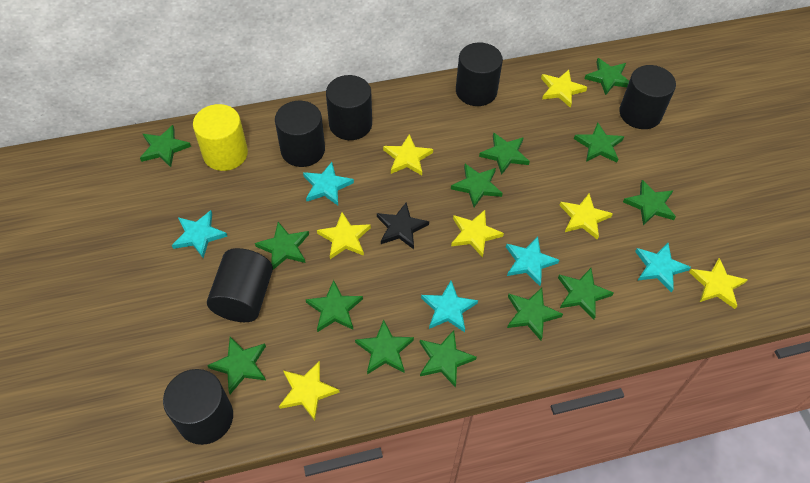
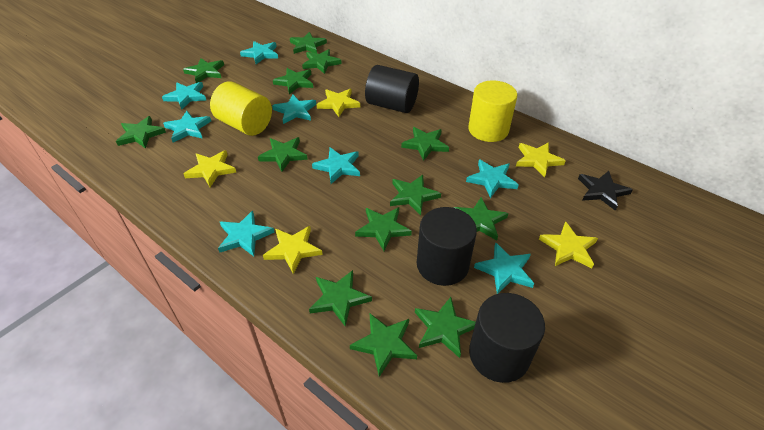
black cylinder: 6 -> 3
turquoise star: 5 -> 8
yellow cylinder: 1 -> 2
yellow star: 7 -> 5

